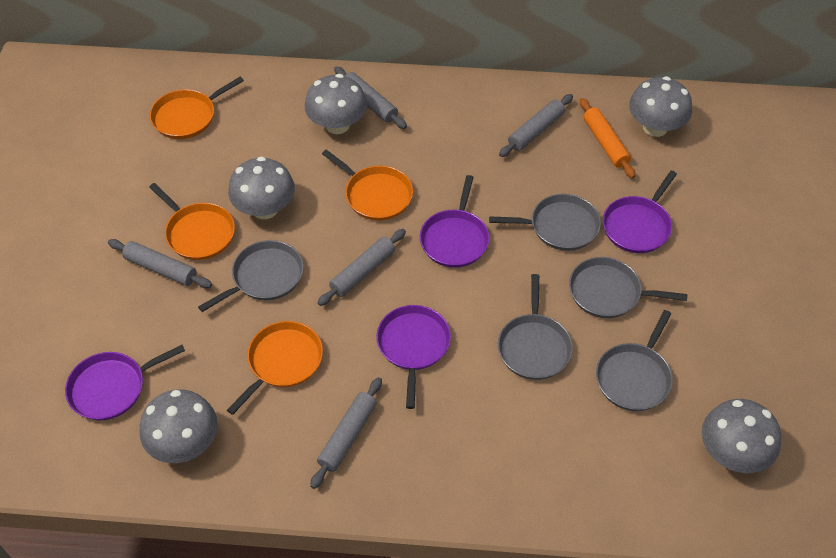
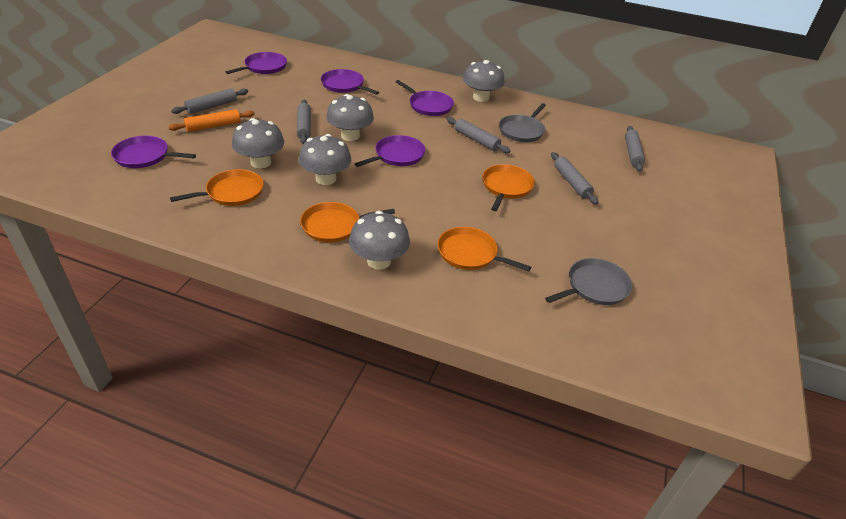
grey pan: 5 -> 2
purple pan: 4 -> 5

